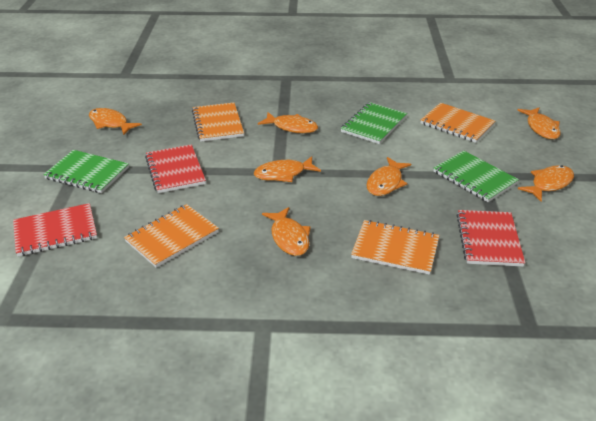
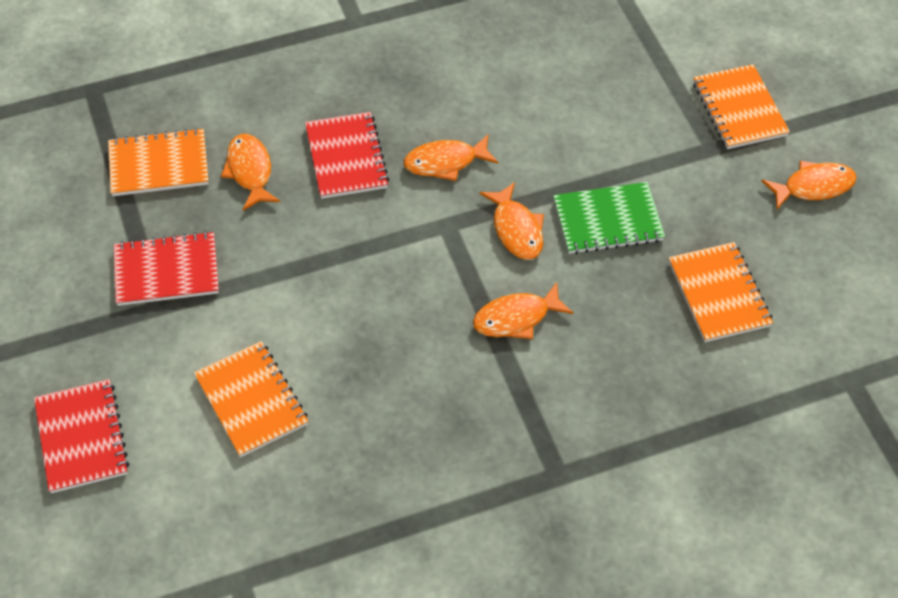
green notebook: 3 -> 1
orange fish: 7 -> 5

